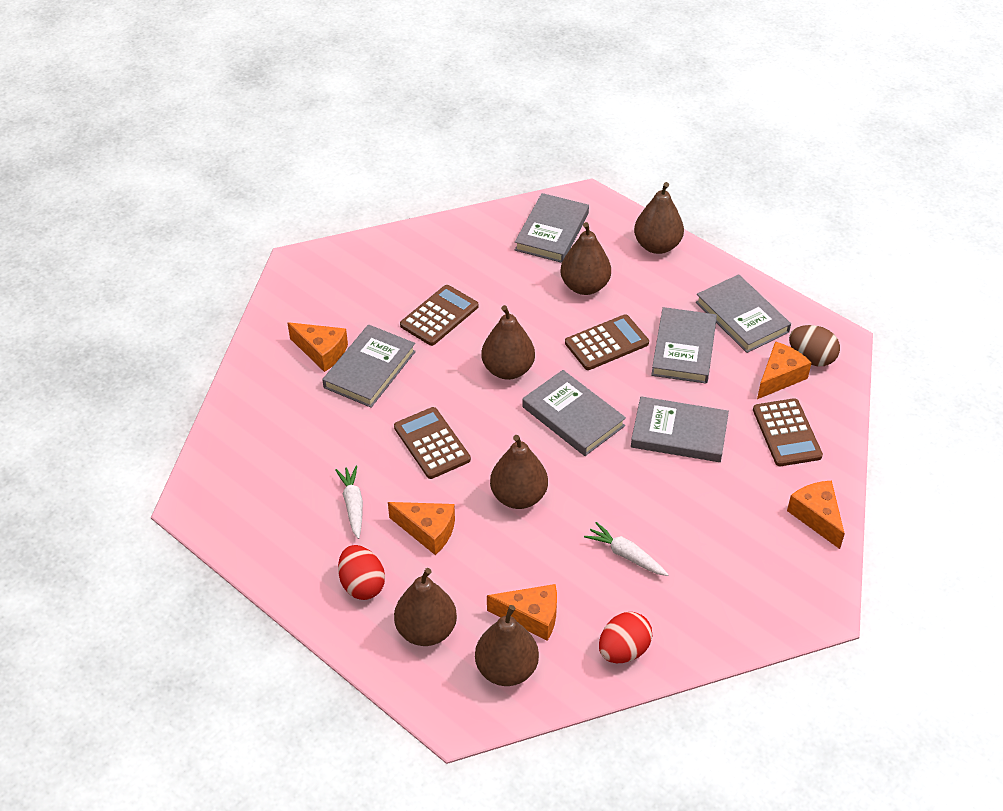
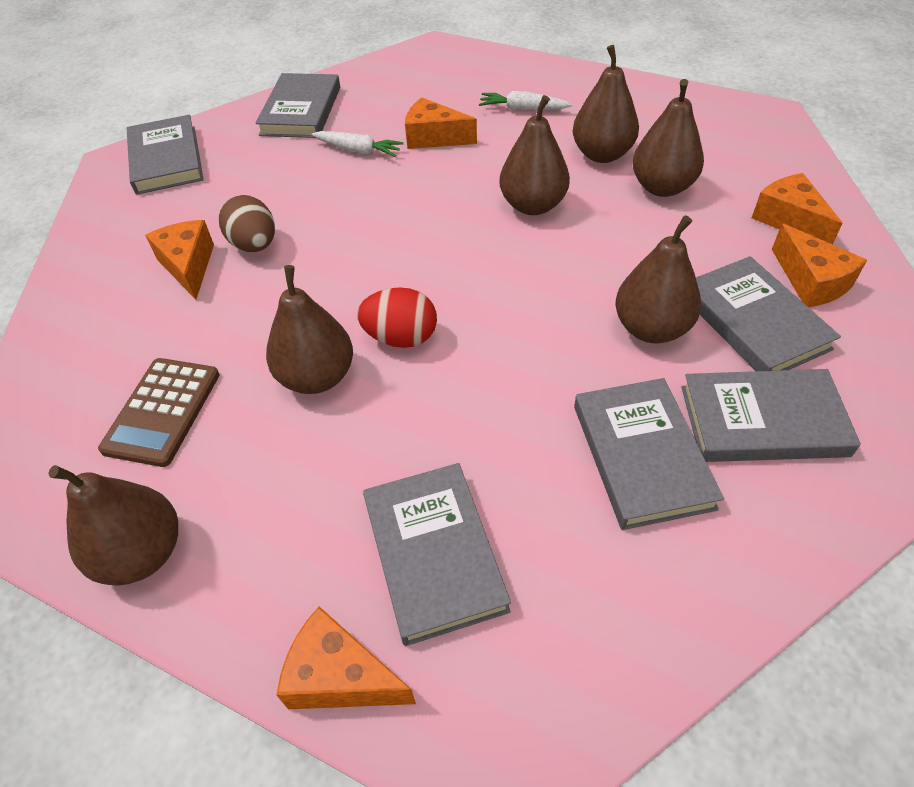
brown calculator: 4 -> 1
red egg: 2 -> 1

